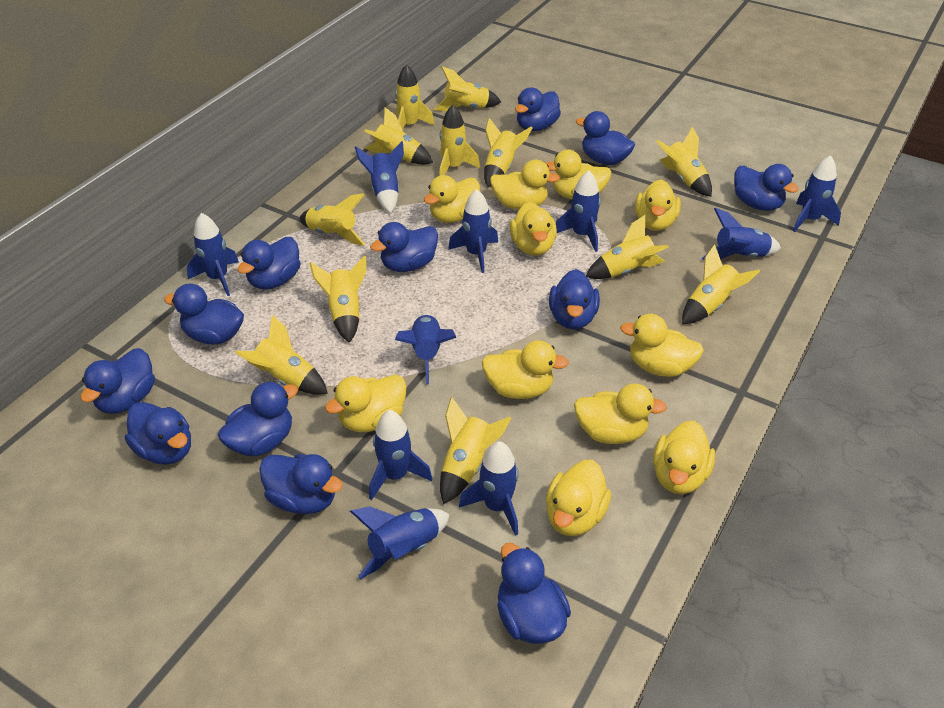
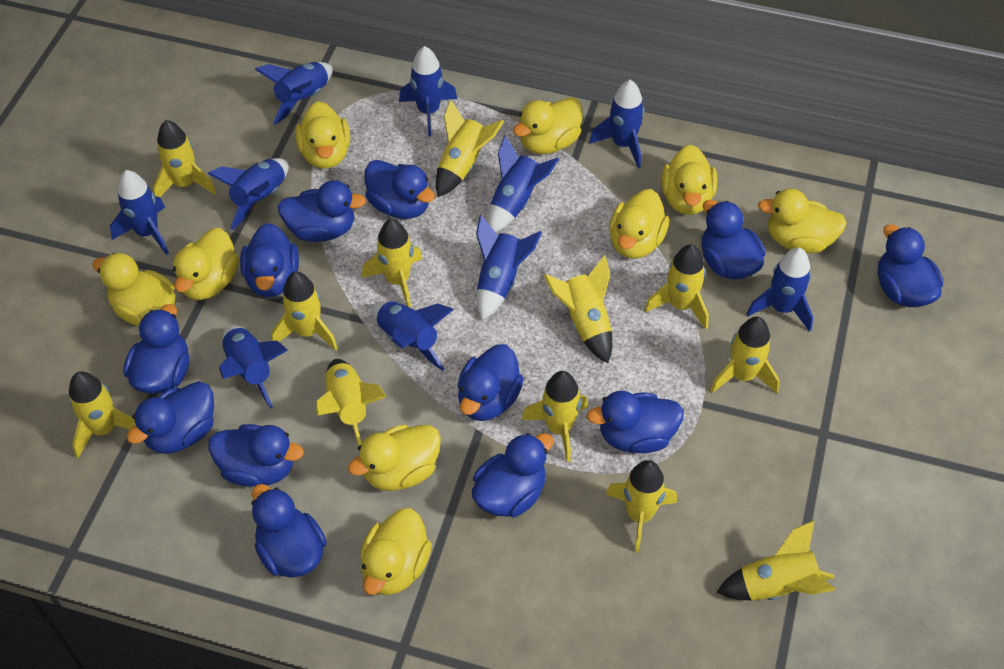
yellow duck: 11 -> 9

